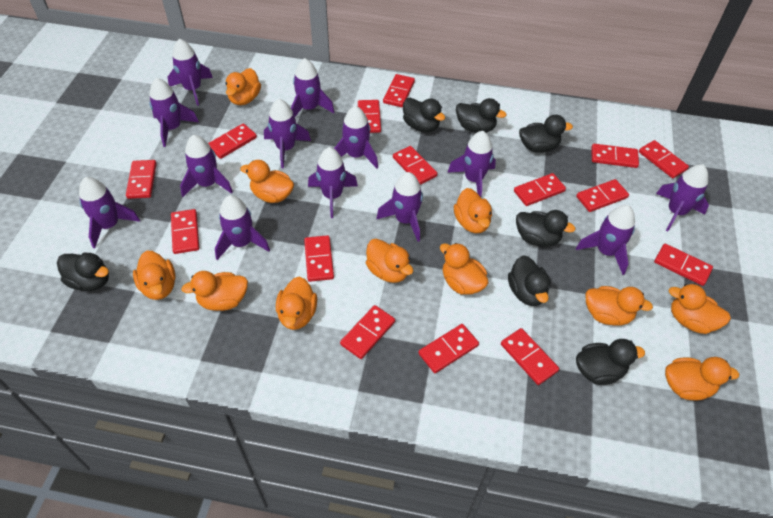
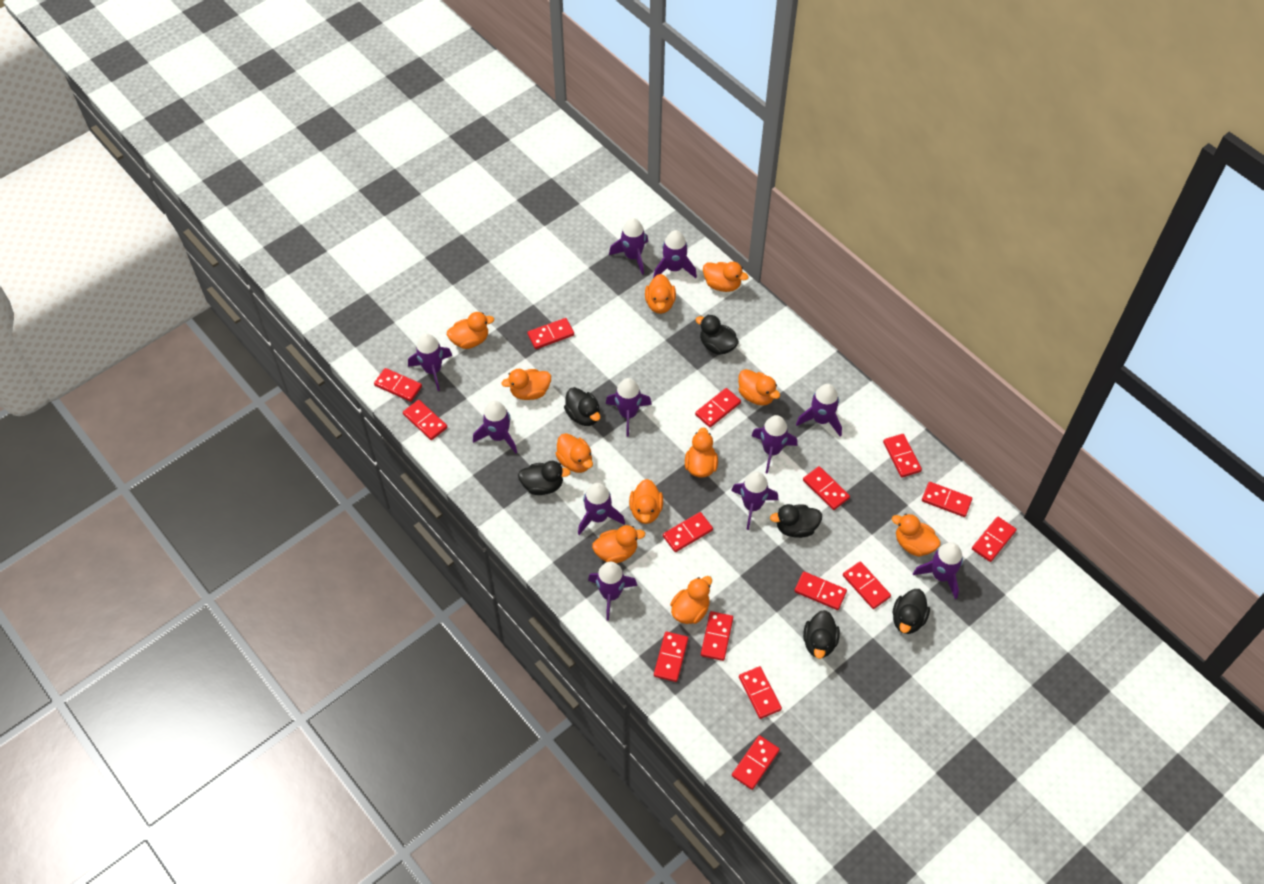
black duck: 7 -> 6
purple rocket: 13 -> 11

